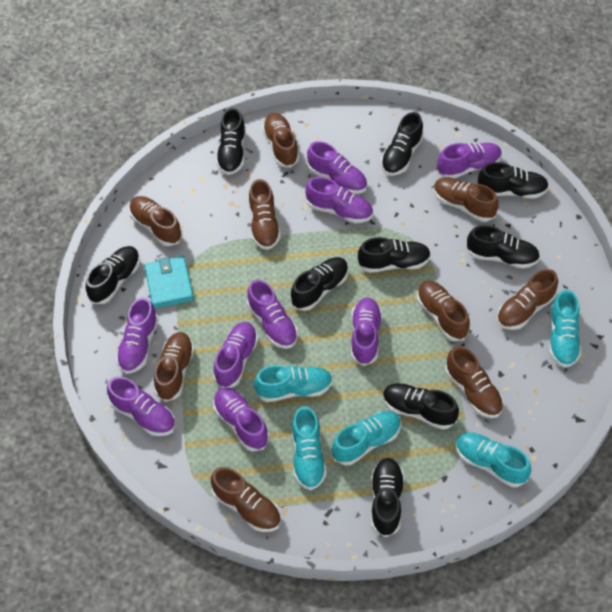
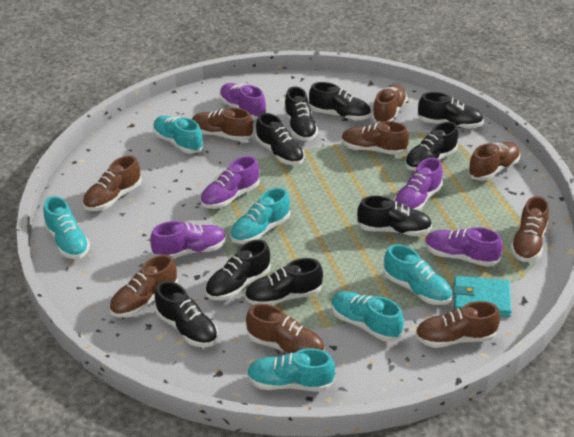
purple shoe: 9 -> 5
turquoise shoe: 5 -> 6

